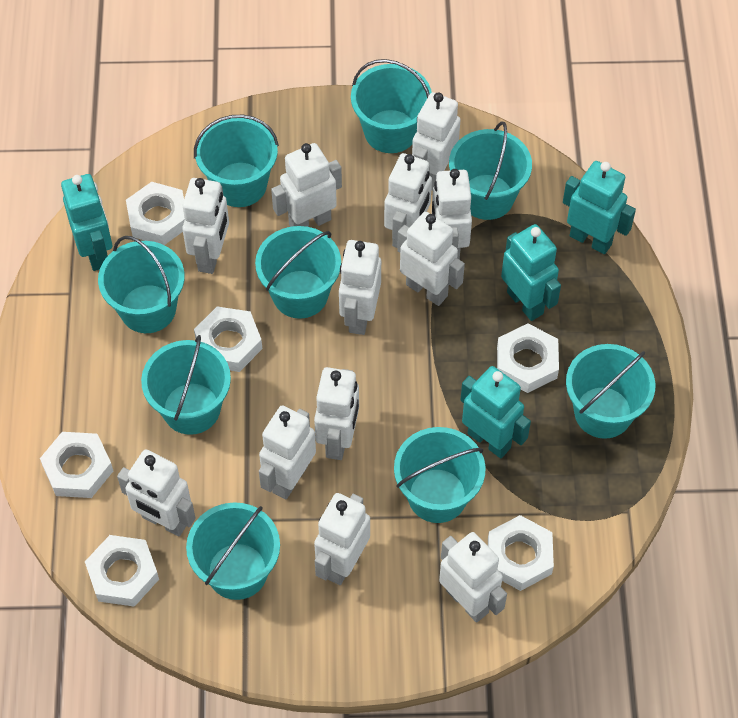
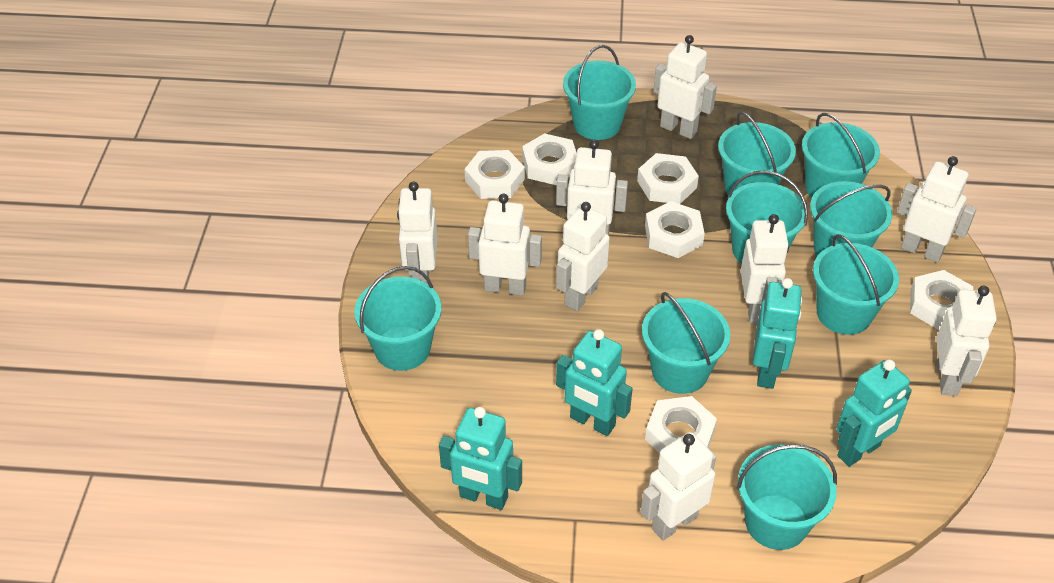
white robot: 12 -> 9

